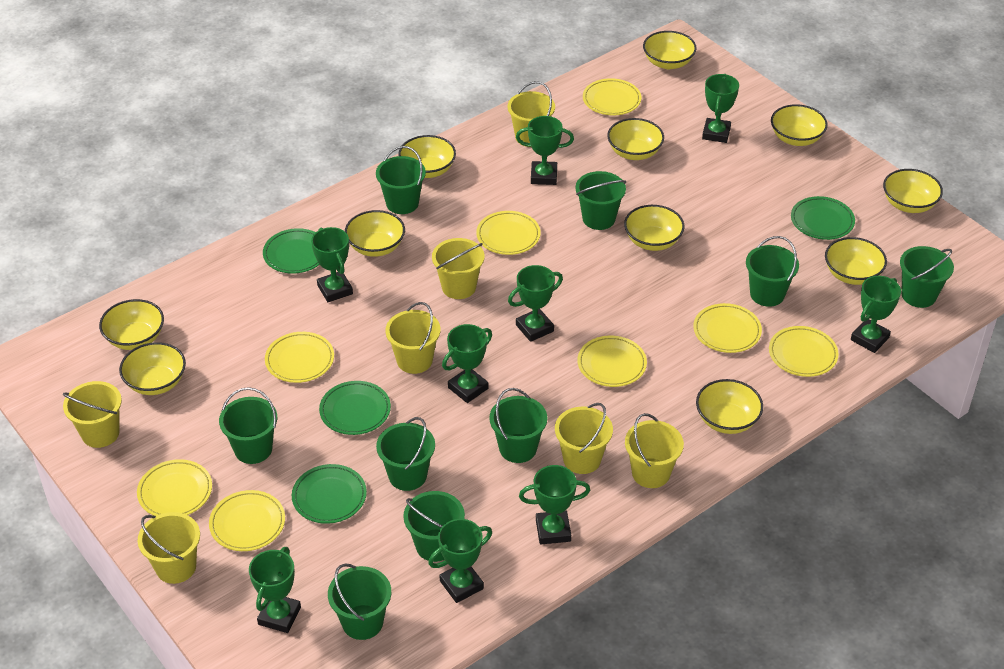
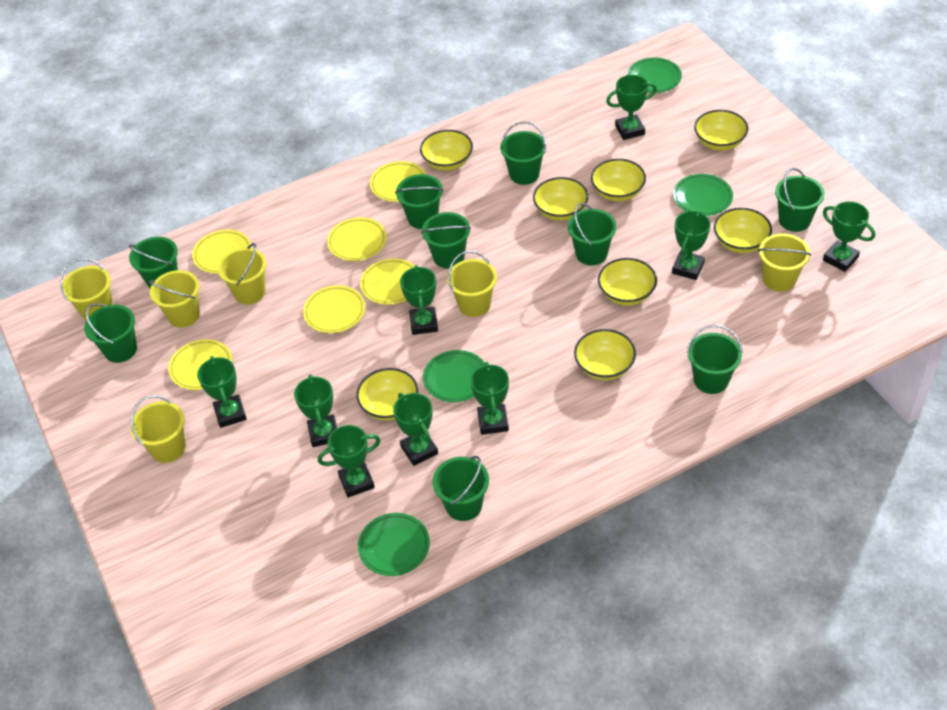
yellow bowl: 11 -> 8
yellow bucket: 7 -> 6
yellow plate: 8 -> 6

